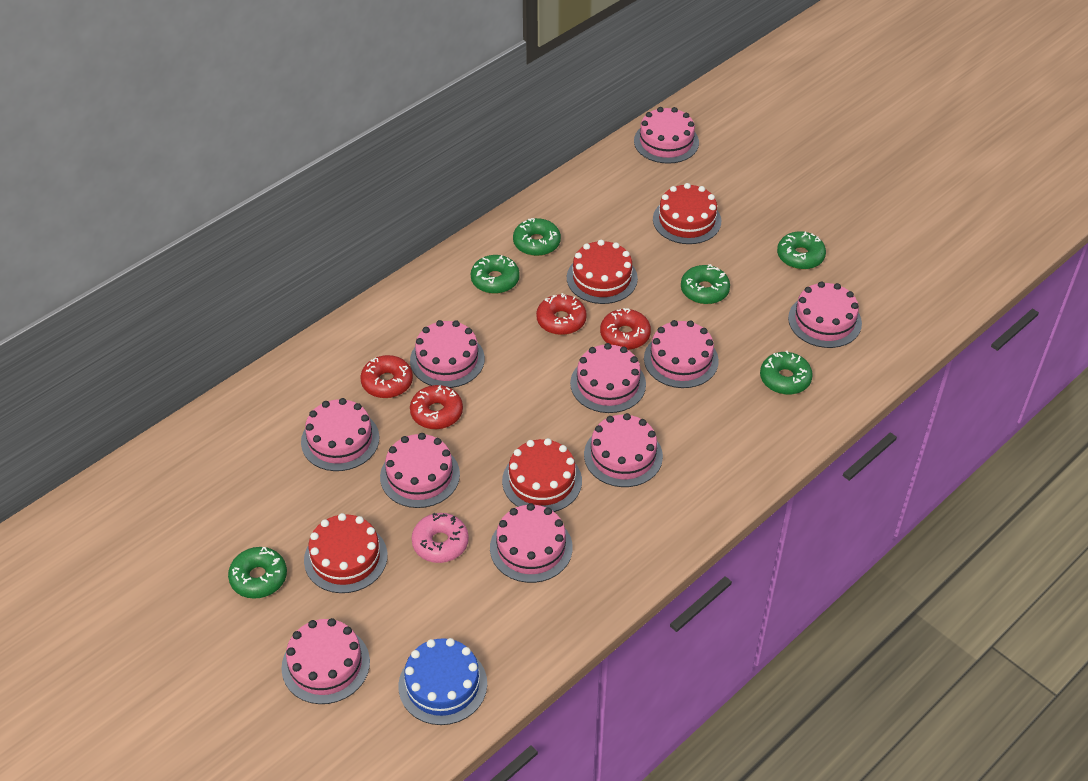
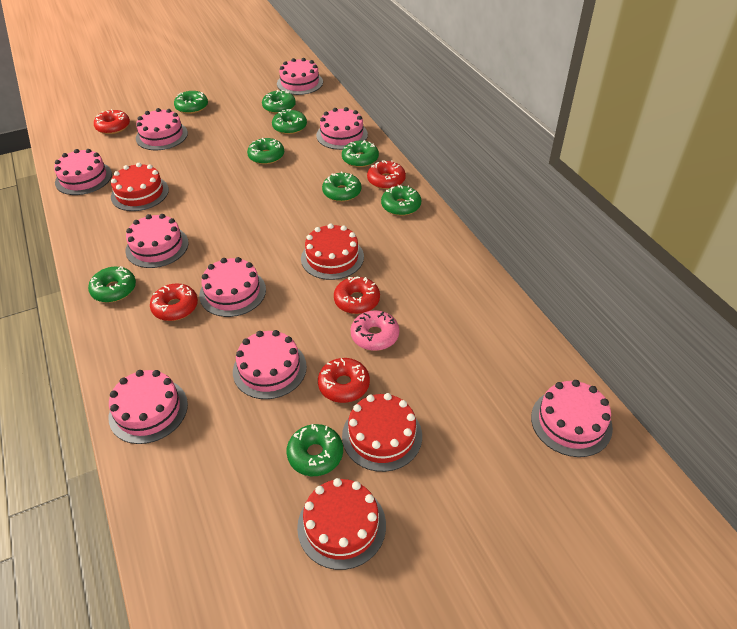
blue cake: 1 -> 0
green donut: 6 -> 9
pink cake: 10 -> 9
red donut: 4 -> 5

